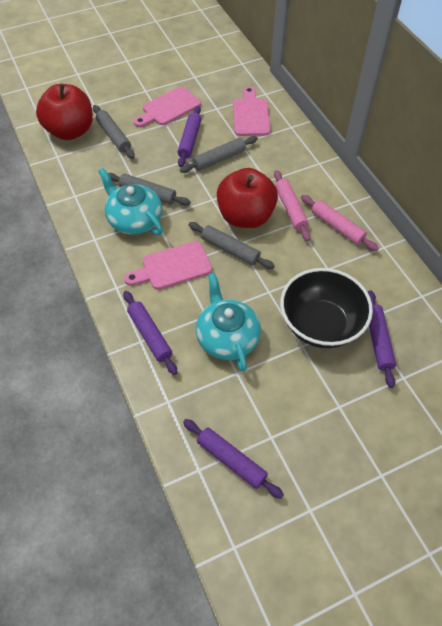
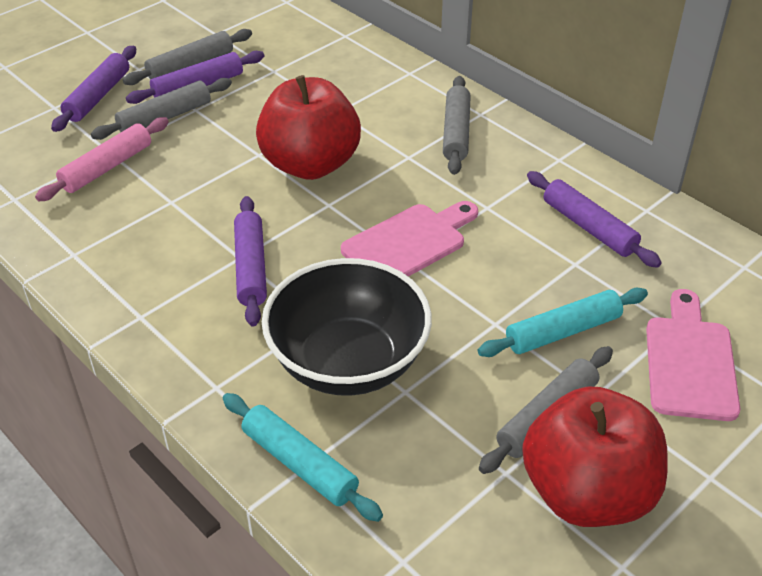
pink cutting board: 3 -> 2
pink rolling pin: 2 -> 1
turquoise rolling pin: 0 -> 2
turquoise teapot: 2 -> 0

